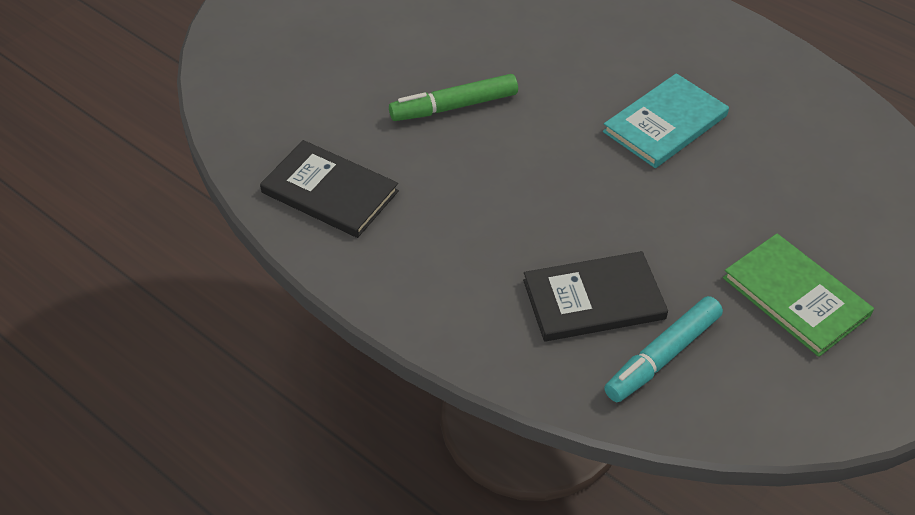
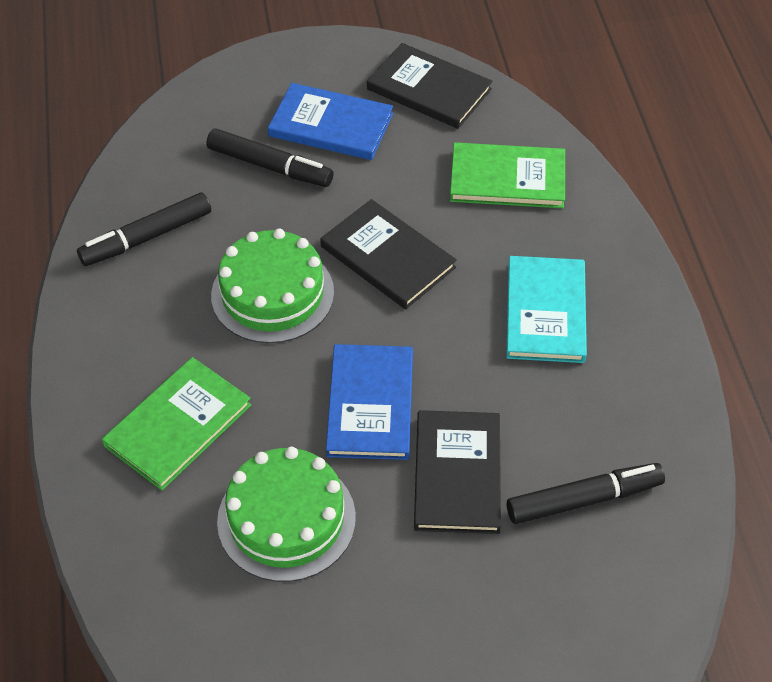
black book: 2 -> 3
black marker: 0 -> 3
blue book: 0 -> 2
green book: 1 -> 2
green cake: 0 -> 2
green marker: 1 -> 0
turquoise marker: 1 -> 0

